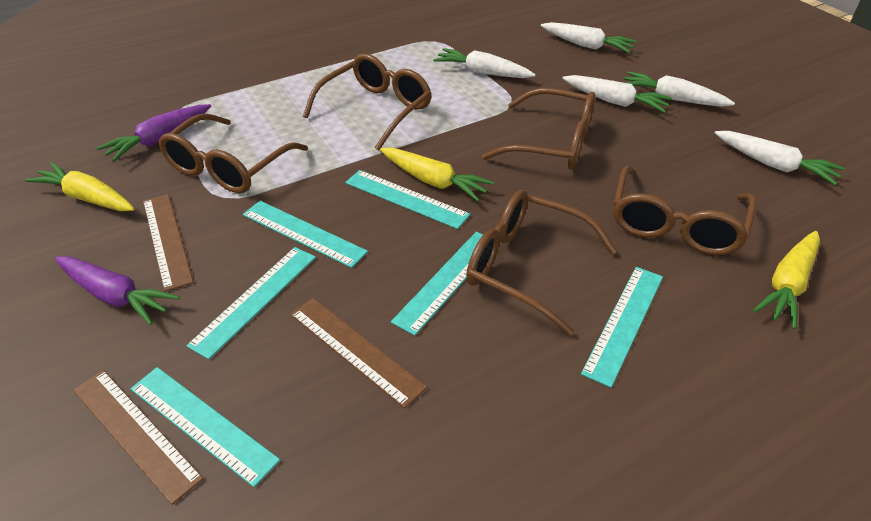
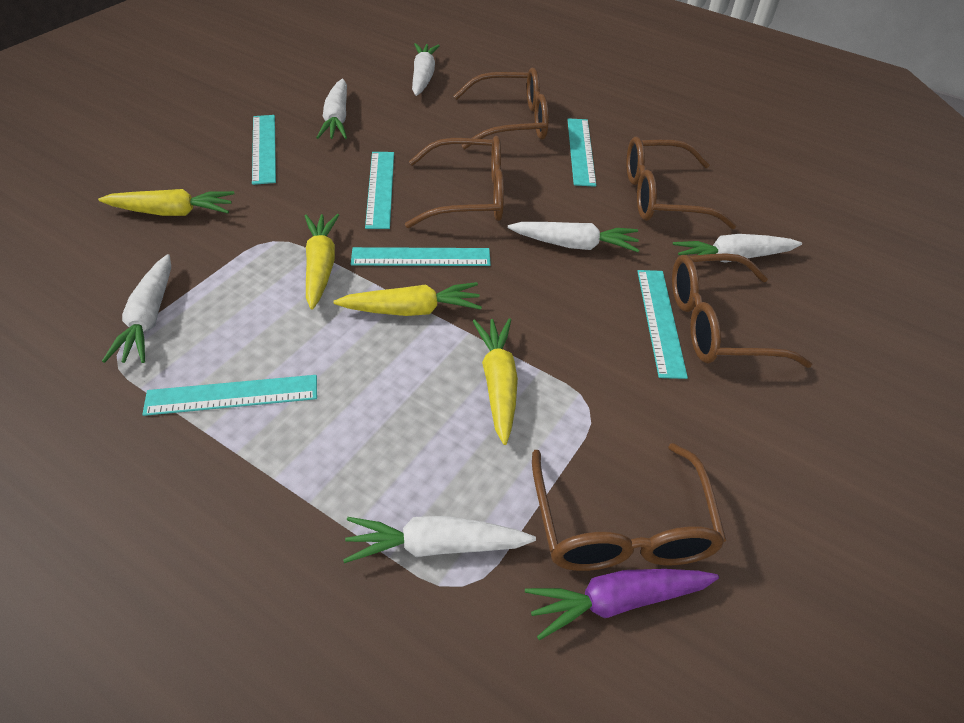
brown ruler: 3 -> 0
purple carrot: 2 -> 1
white carrot: 5 -> 6
yellow carrot: 3 -> 4

